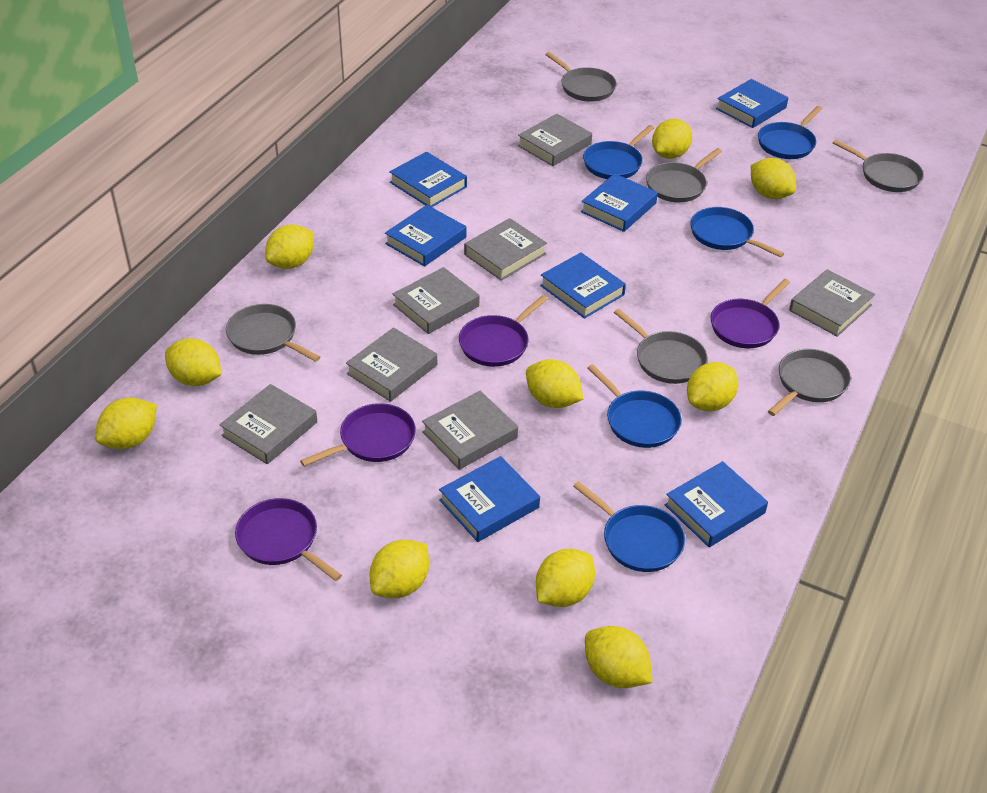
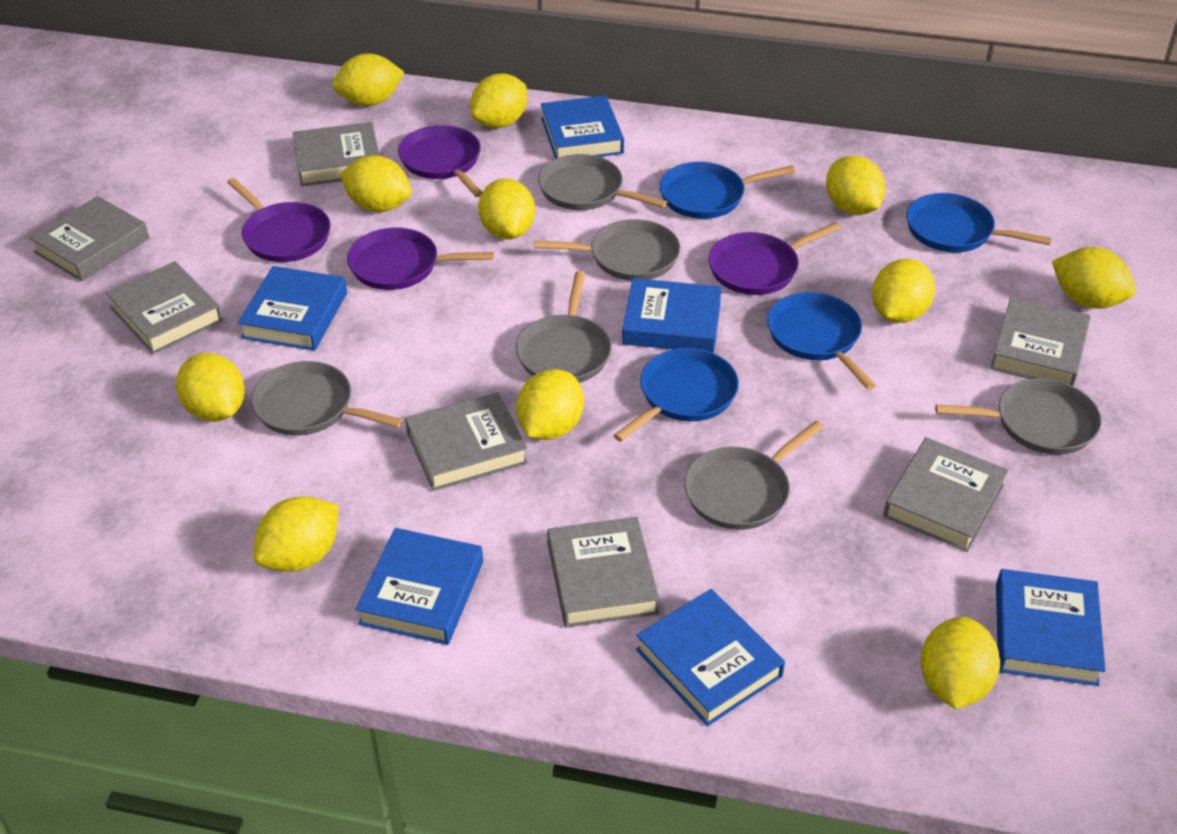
blue book: 7 -> 6
blue pan: 5 -> 4
yellow lemon: 10 -> 11

